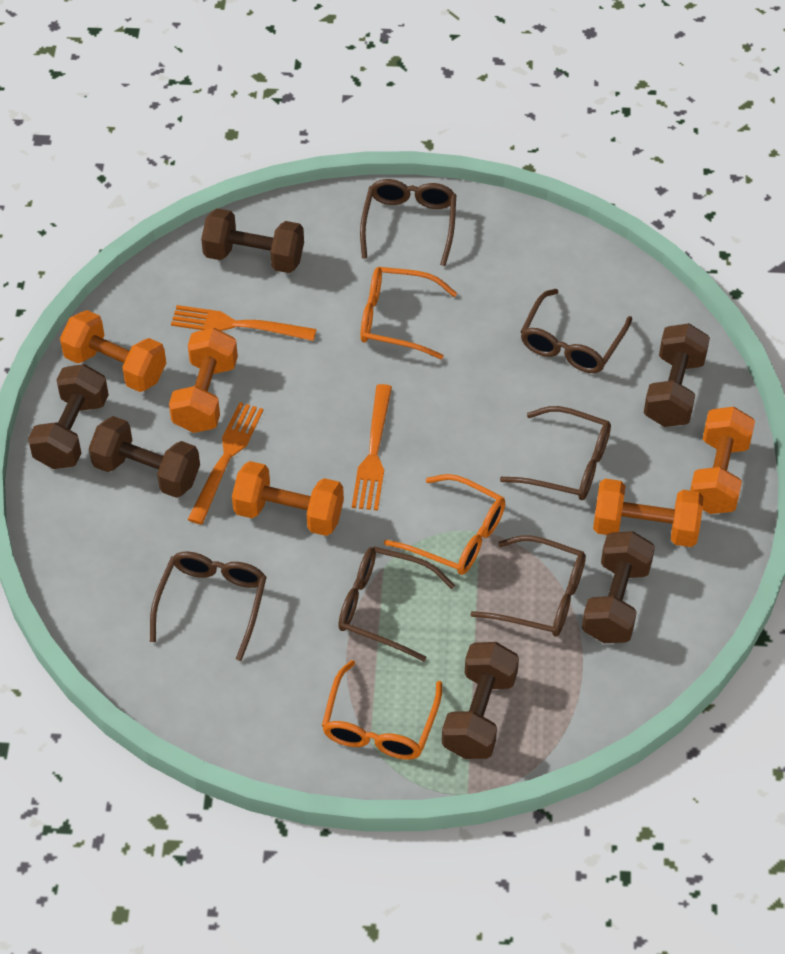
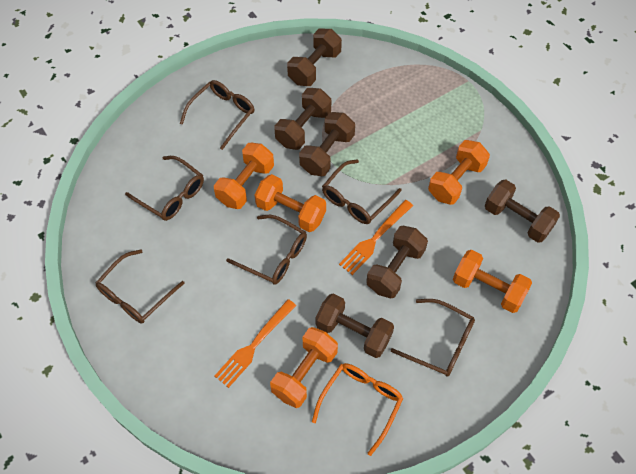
orange fork: 3 -> 2
orange glasses: 3 -> 1

